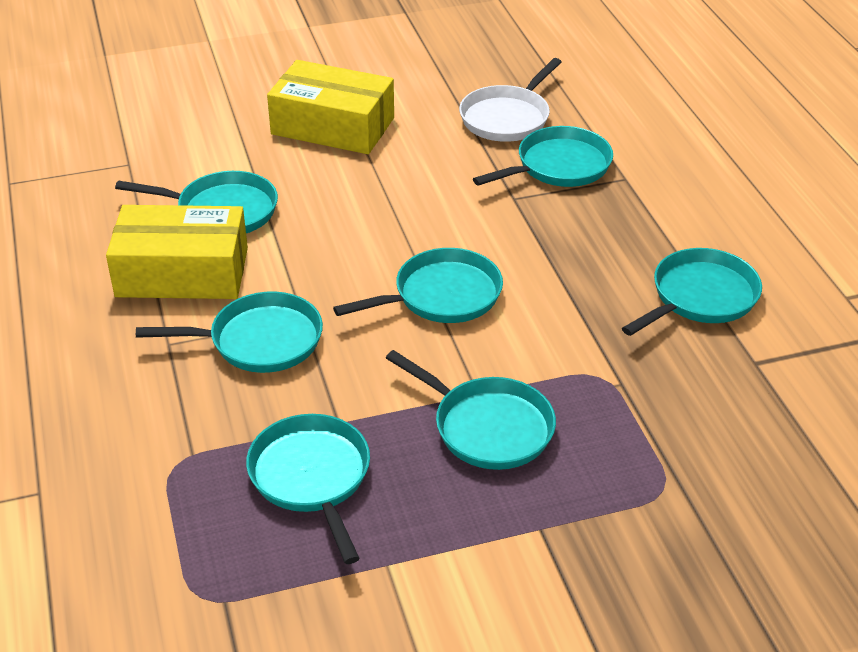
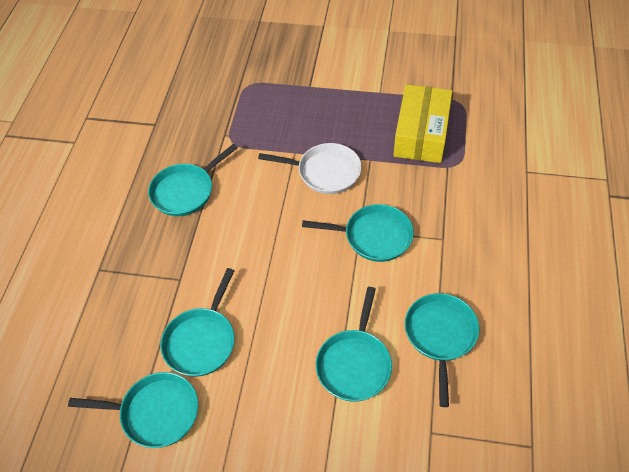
turquoise pan: 7 -> 6
yellow box: 2 -> 1

